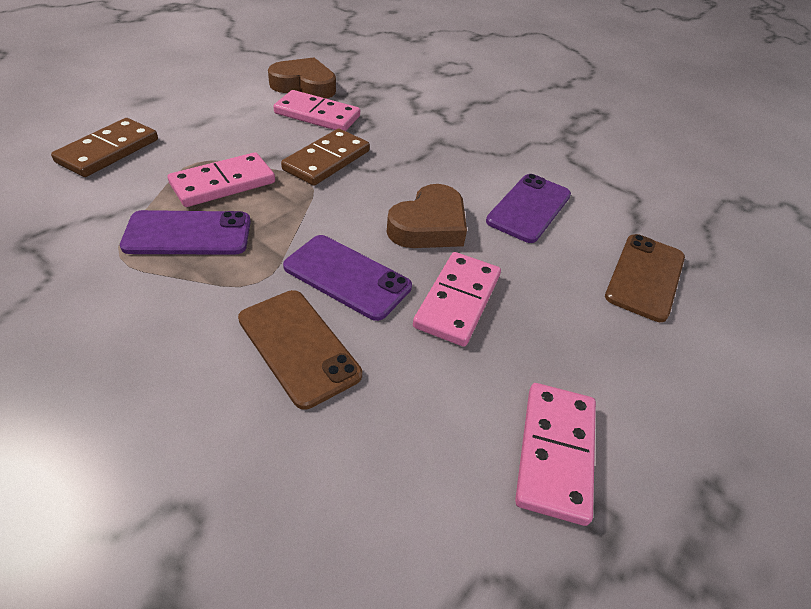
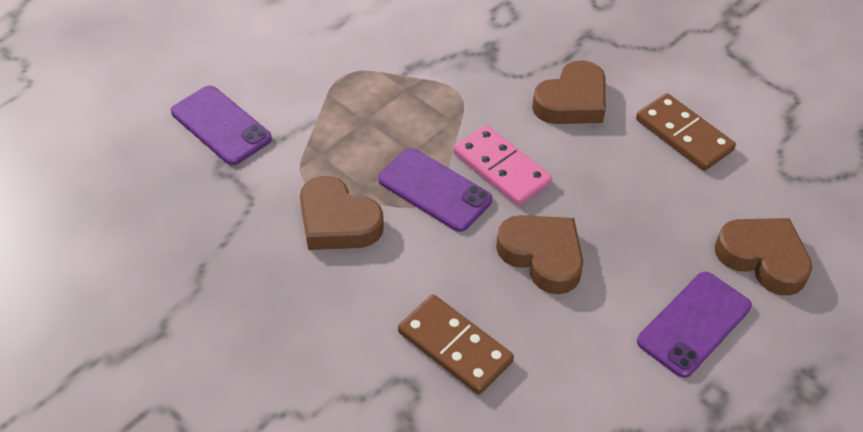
brown heart: 2 -> 4
brown phone: 2 -> 0
pink domino: 4 -> 1

